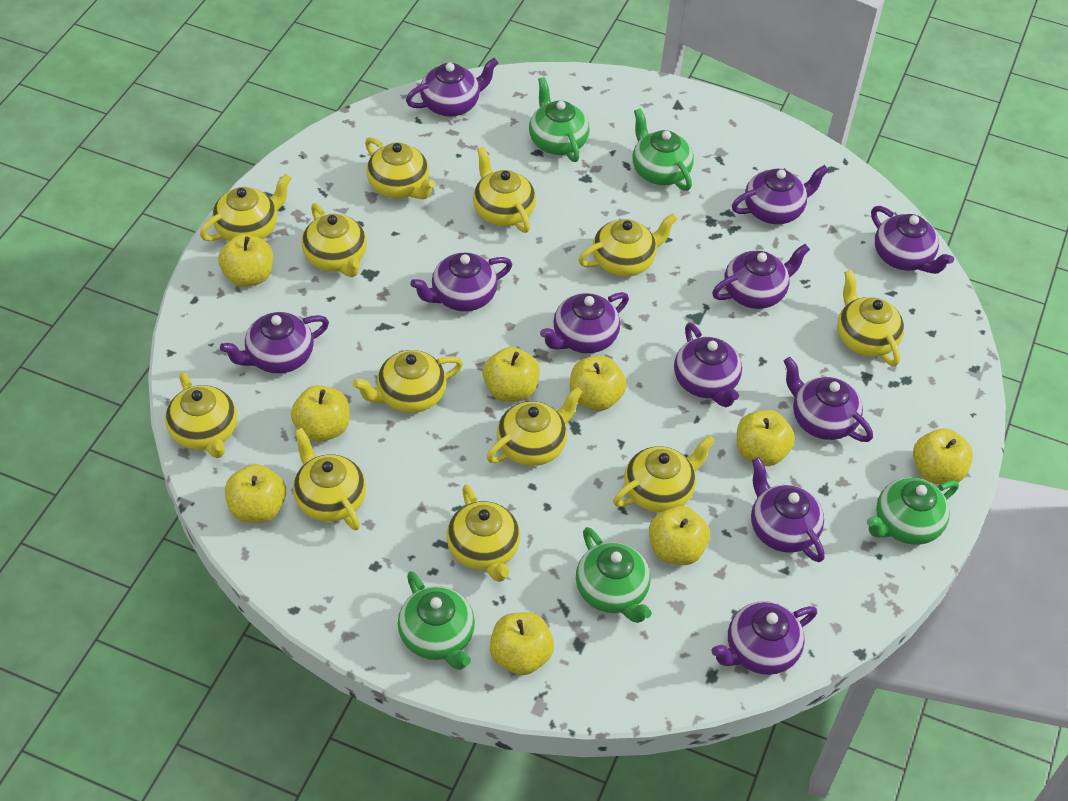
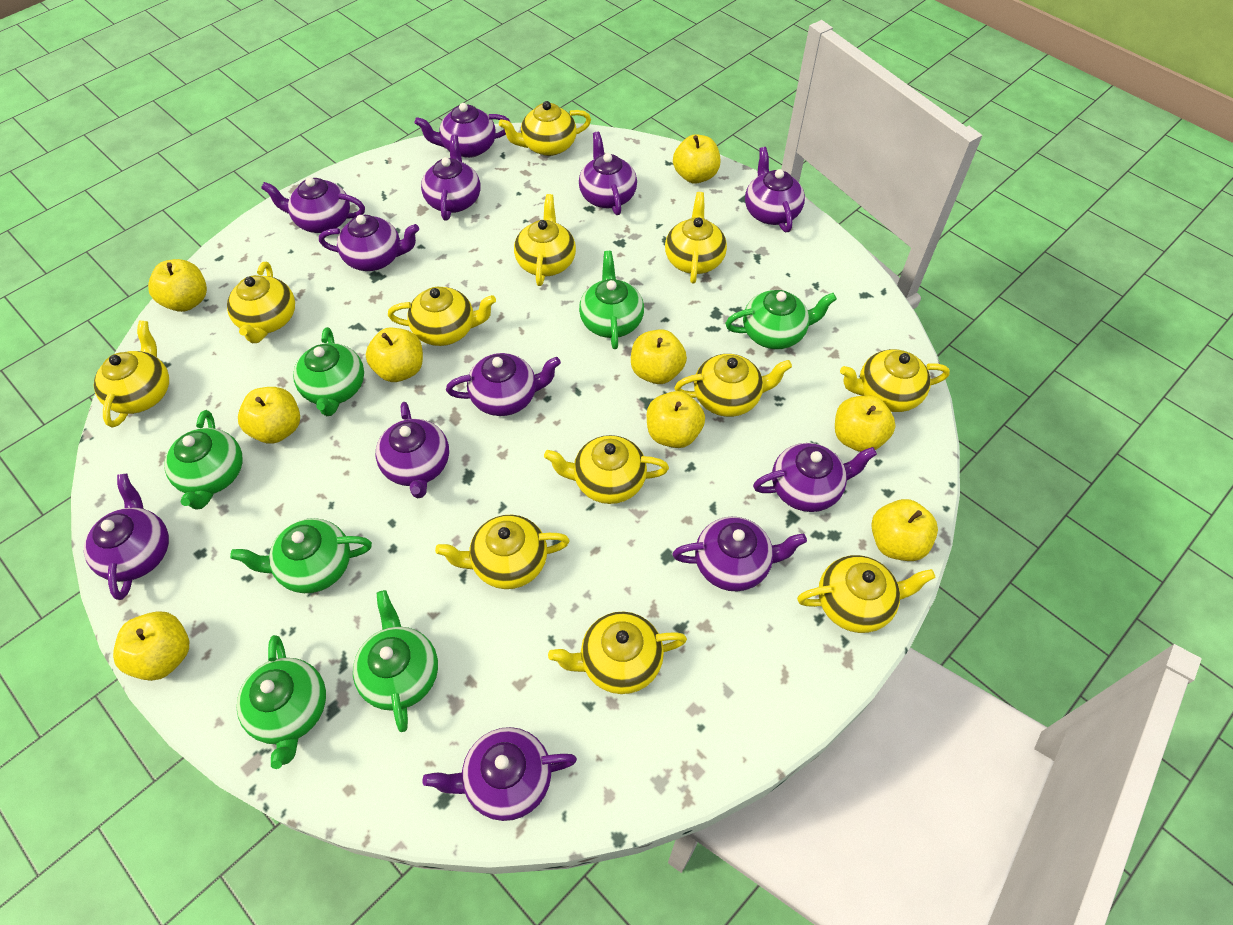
green teapot: 5 -> 7
purple teapot: 11 -> 12

